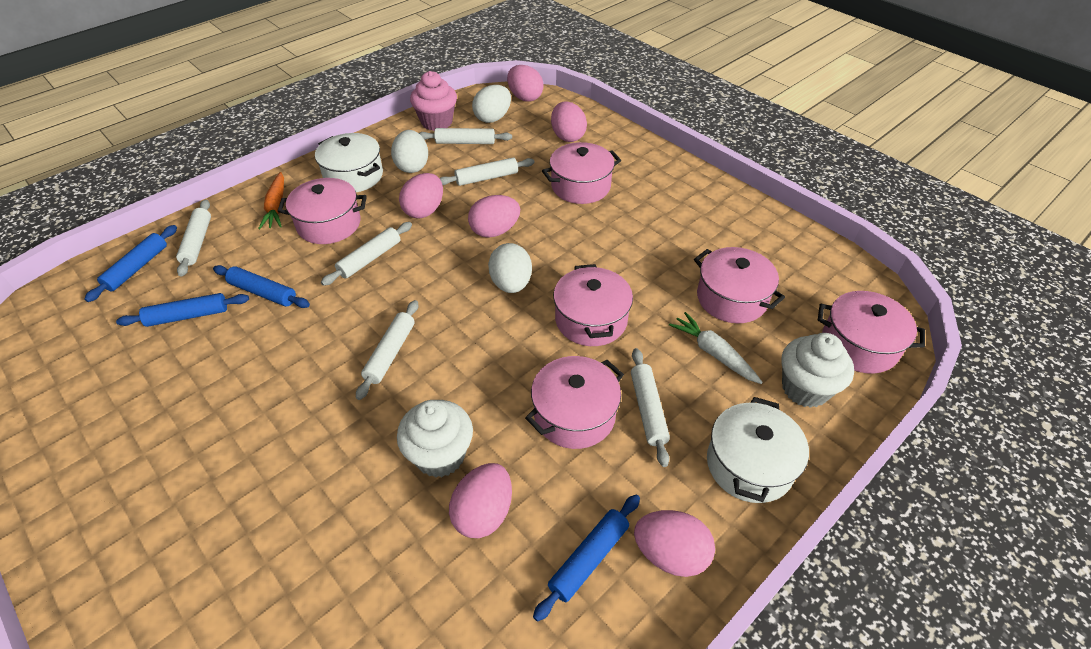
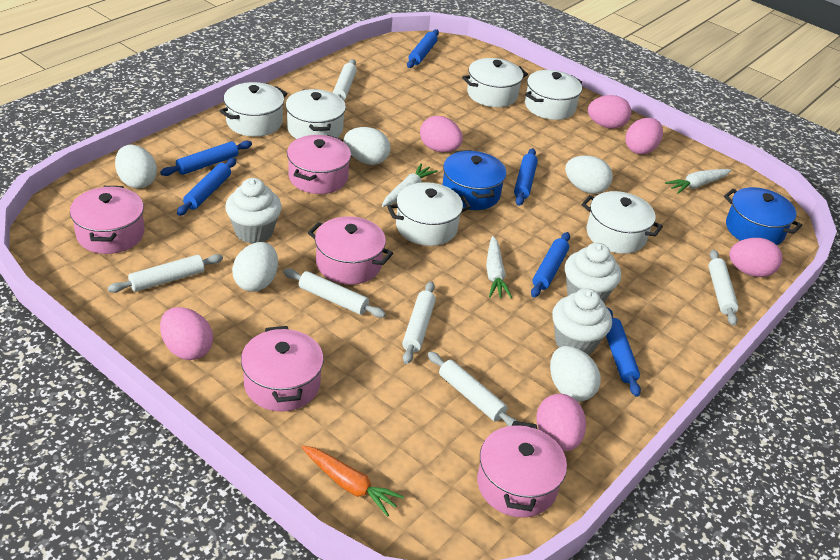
blue pot: 0 -> 2
blue rolling pin: 4 -> 6
pink cupcake: 1 -> 0
pink pot: 6 -> 5
white carrot: 1 -> 3
white cupcake: 2 -> 3
white egg: 3 -> 5
white pot: 2 -> 6

